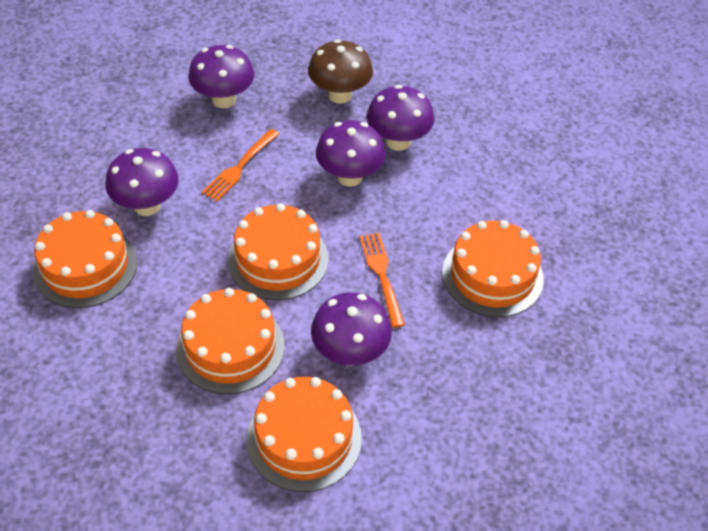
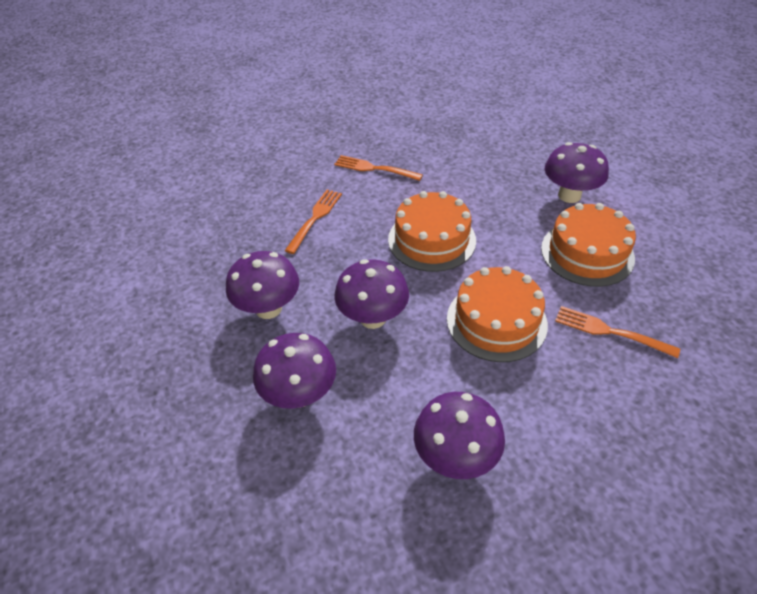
brown mushroom: 1 -> 0
orange cake: 5 -> 3
orange fork: 2 -> 3

